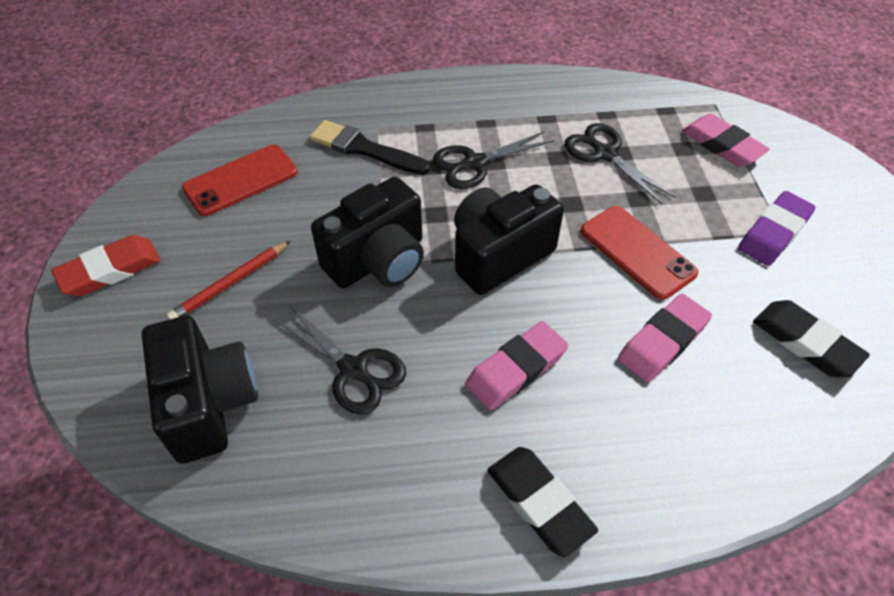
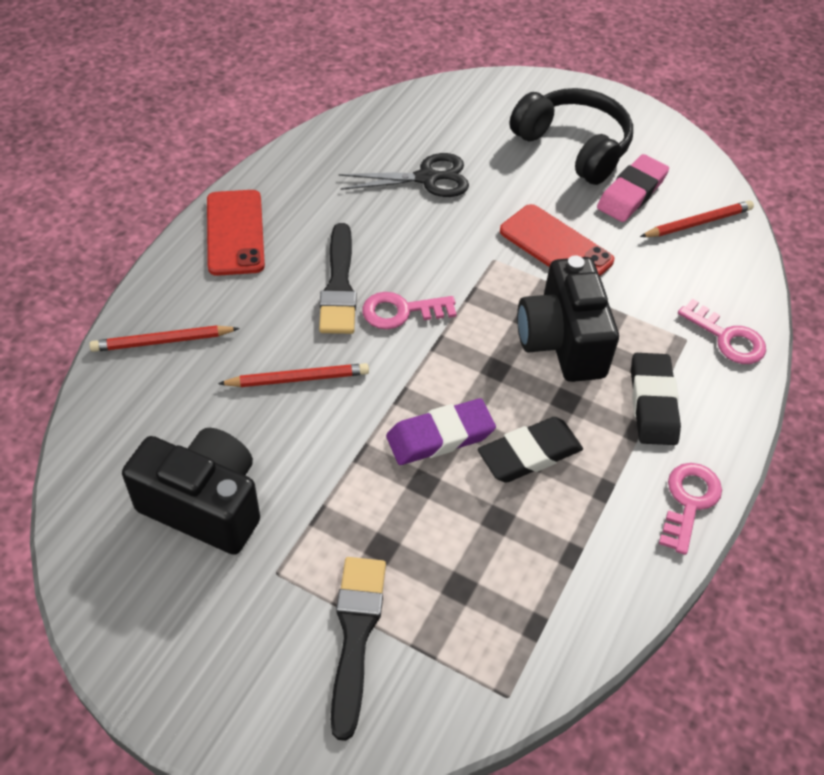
black brush: 1 -> 2
black camera: 3 -> 2
black headphones: 0 -> 1
black scissors: 3 -> 1
pink eraser: 3 -> 1
pink key: 0 -> 3
red eraser: 1 -> 0
red pencil: 1 -> 3

